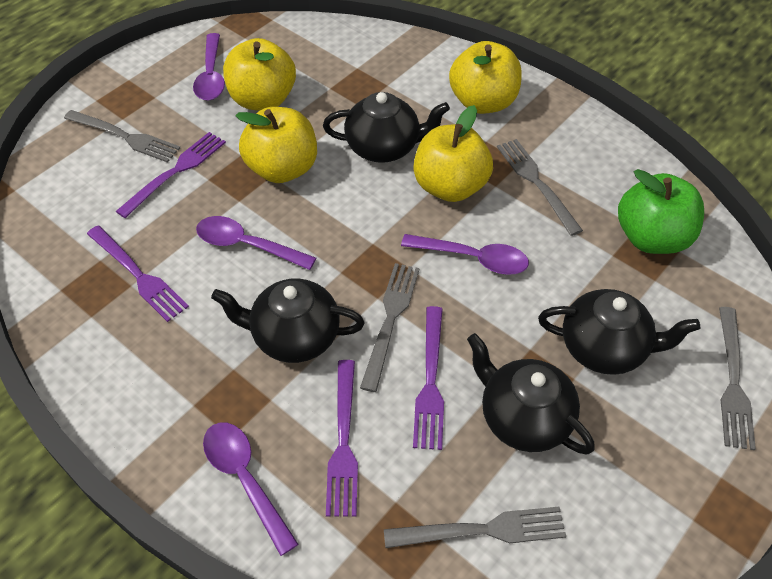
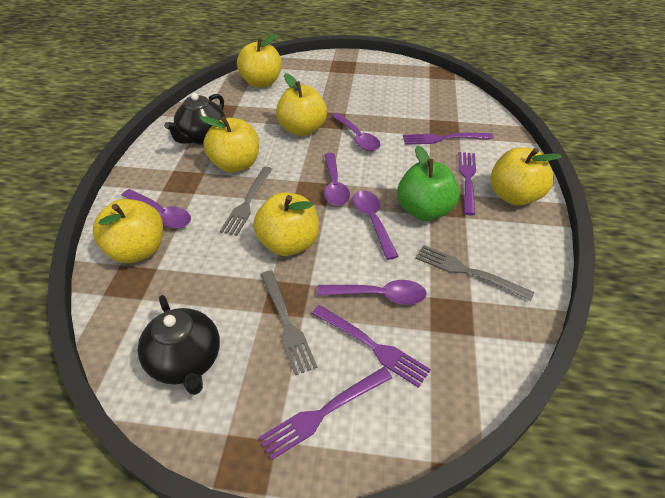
black teapot: 4 -> 2
grey fork: 5 -> 3
purple spoon: 4 -> 5
yellow apple: 4 -> 6

